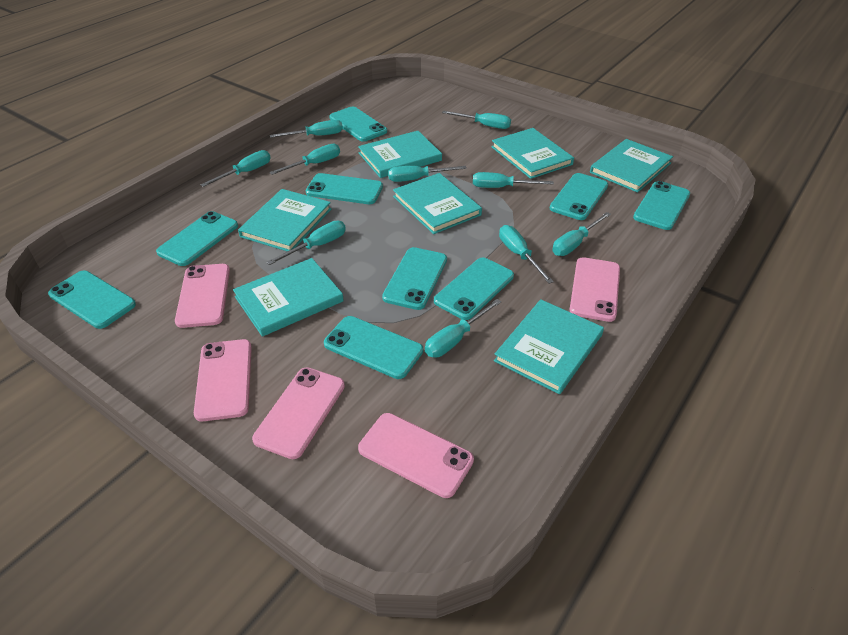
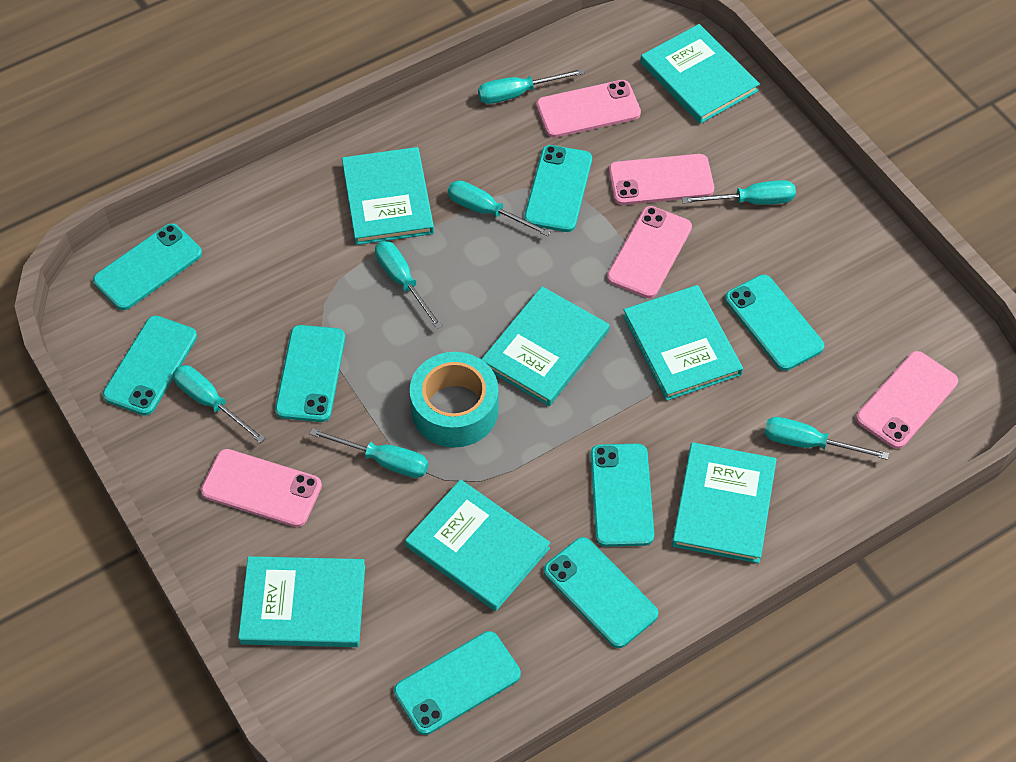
turquoise phone: 9 -> 8
turquoise screwdriver: 10 -> 7
turquoise tape: 0 -> 1

